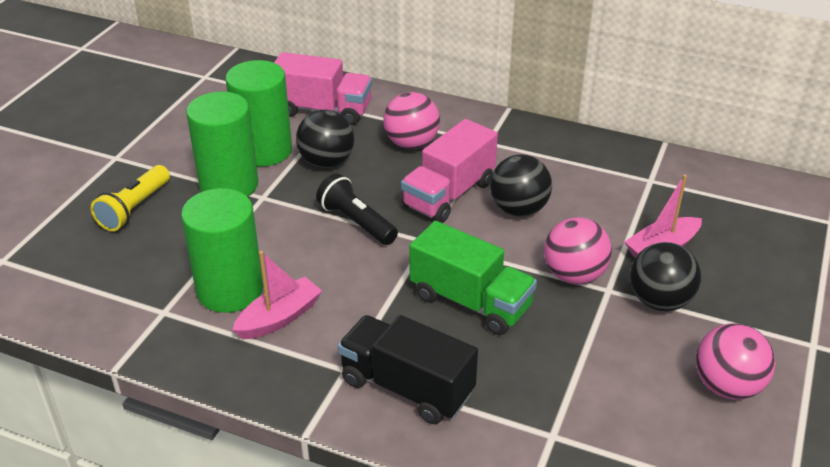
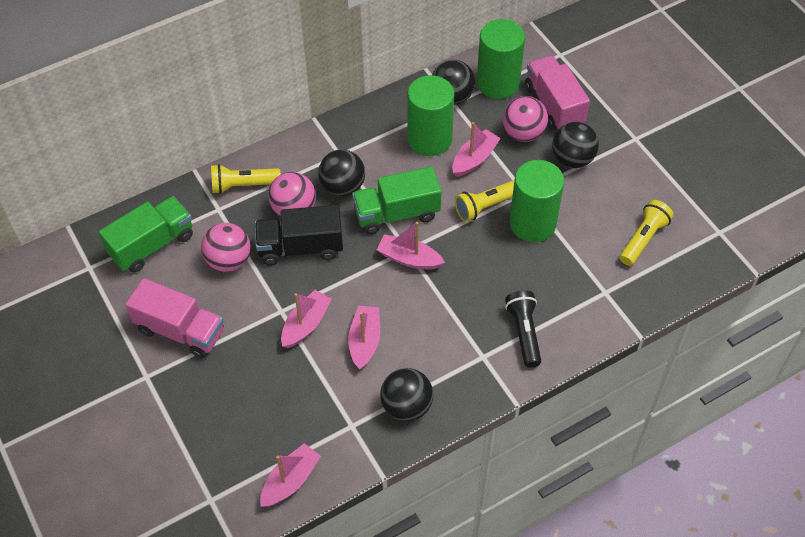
black ball: 3 -> 4
green truck: 1 -> 2
pink boat: 2 -> 5
yellow flashlight: 1 -> 3

